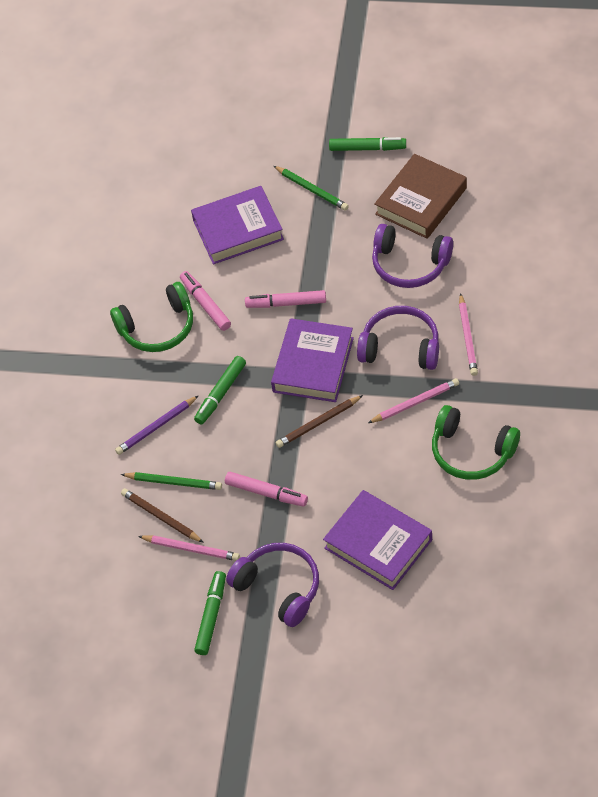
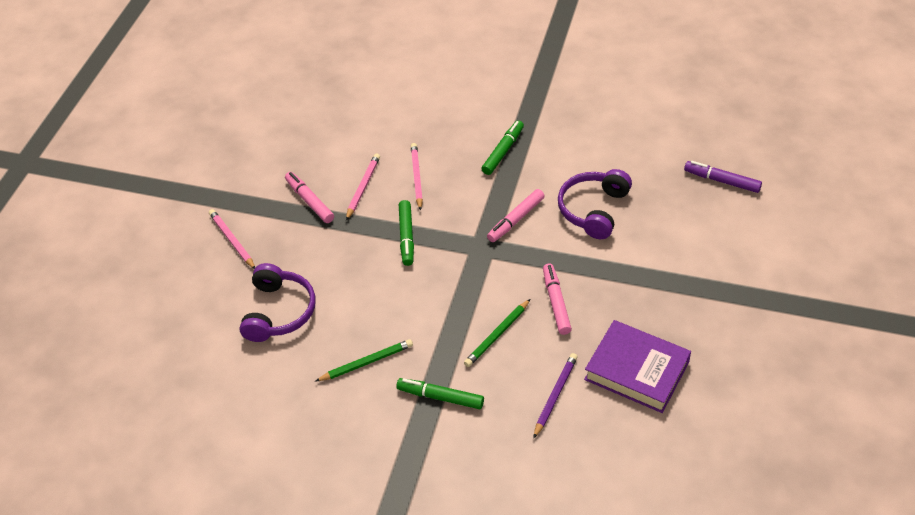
brown book: 1 -> 0
brown pencil: 2 -> 0
green headphones: 2 -> 0
purple book: 3 -> 1
purple headphones: 3 -> 2
purple marker: 0 -> 1

